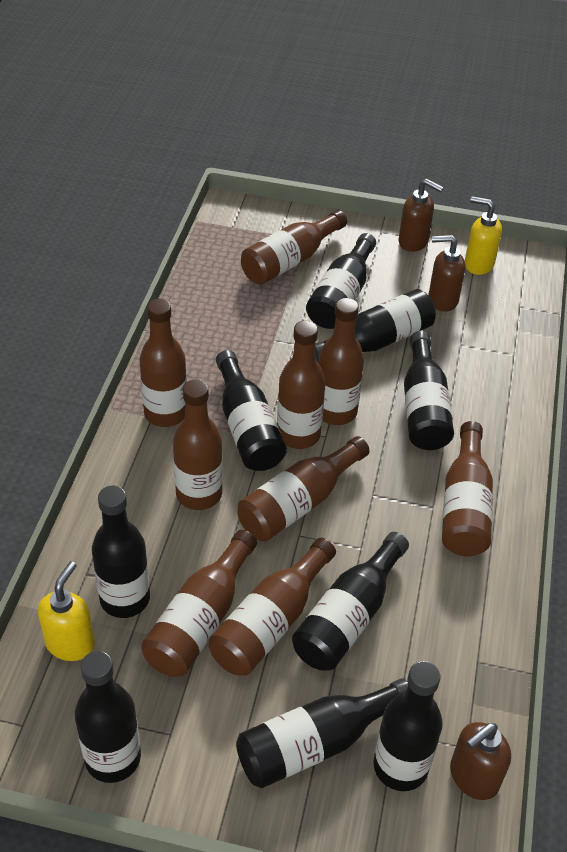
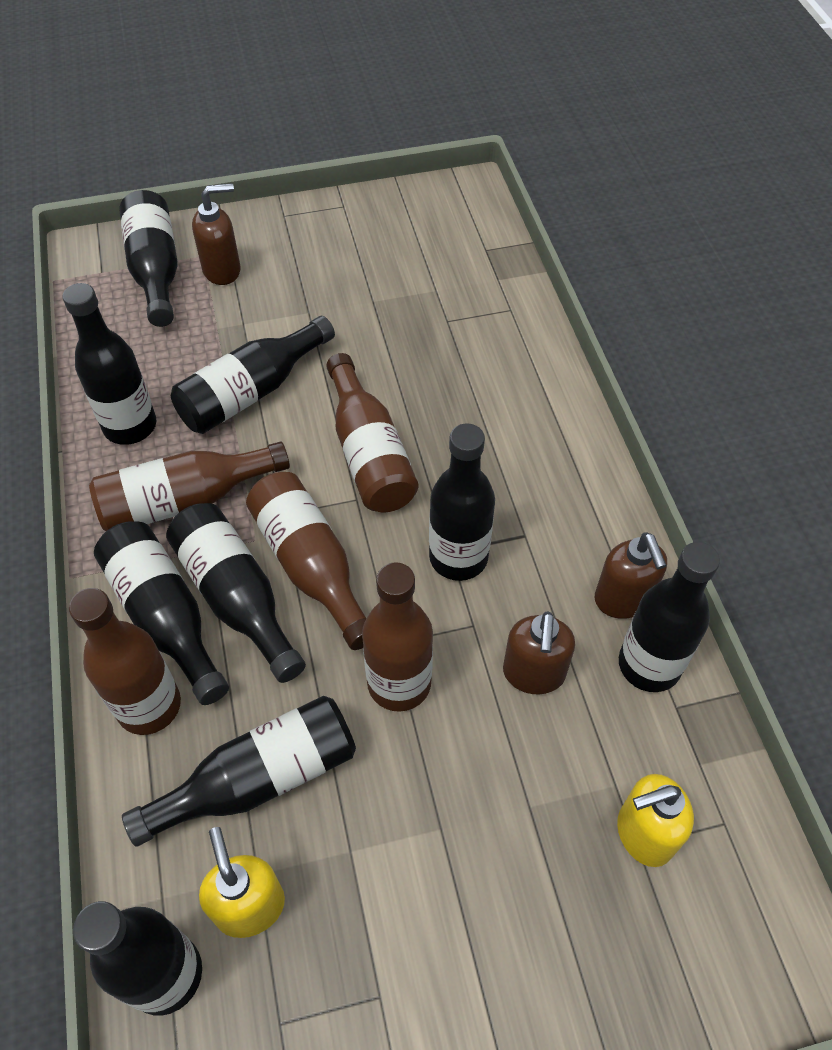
brown bottle: 9 -> 5

